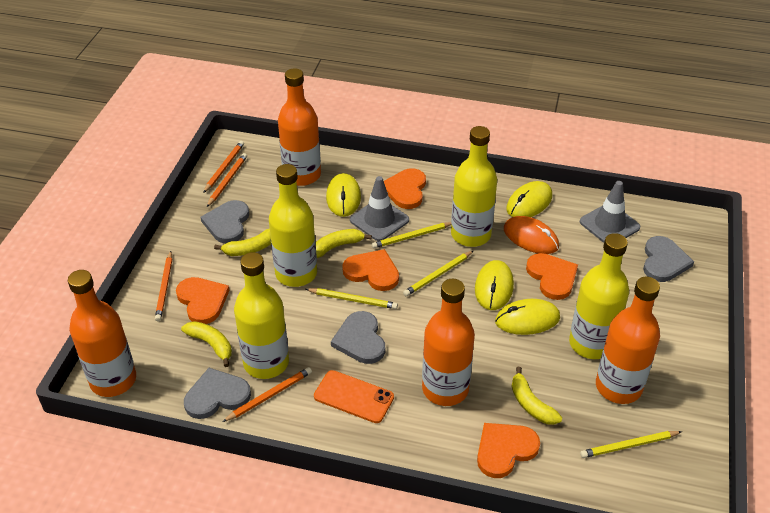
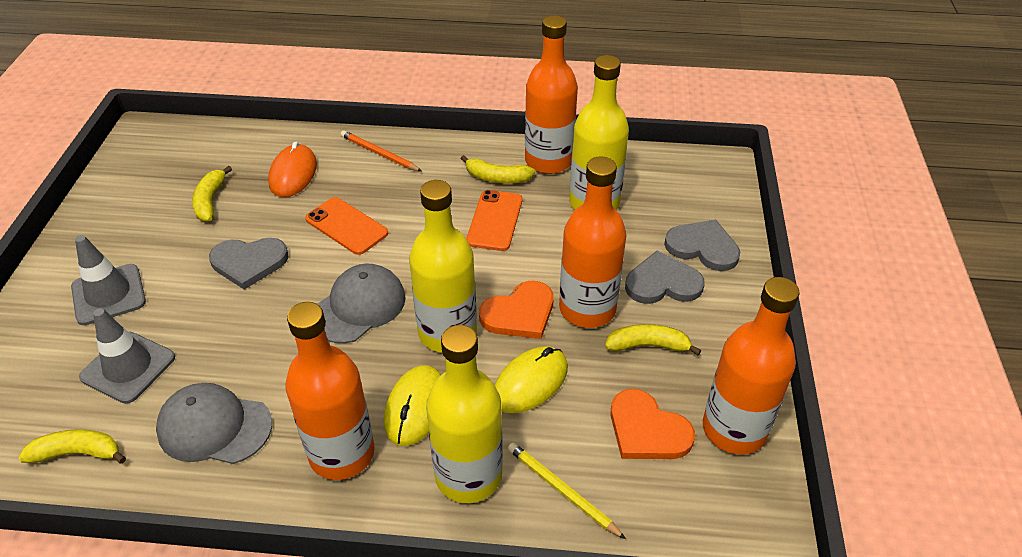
grey cap: 0 -> 2
grey heart: 4 -> 3
orange heart: 5 -> 2
orange pencil: 4 -> 1
orange phone: 1 -> 2
yellow bottle: 4 -> 3
yellow mouse: 4 -> 2
yellow pencil: 4 -> 1

